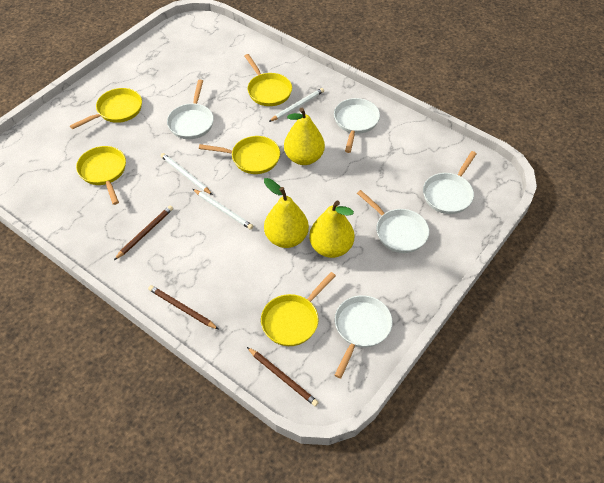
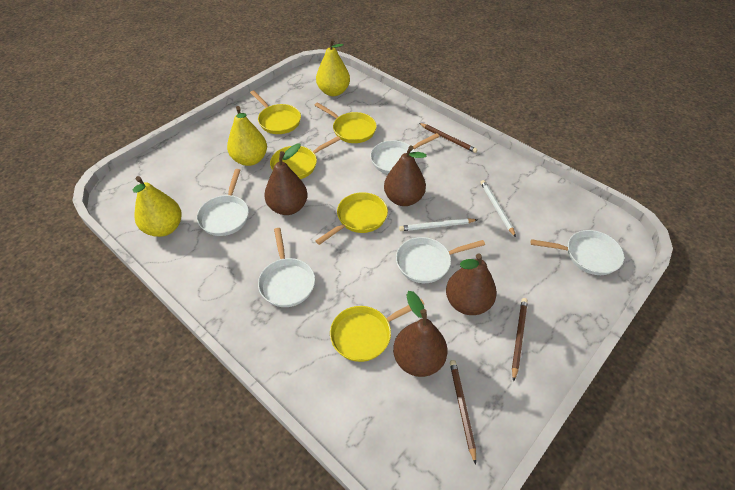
brown pear: 0 -> 4
white pencil: 3 -> 2

